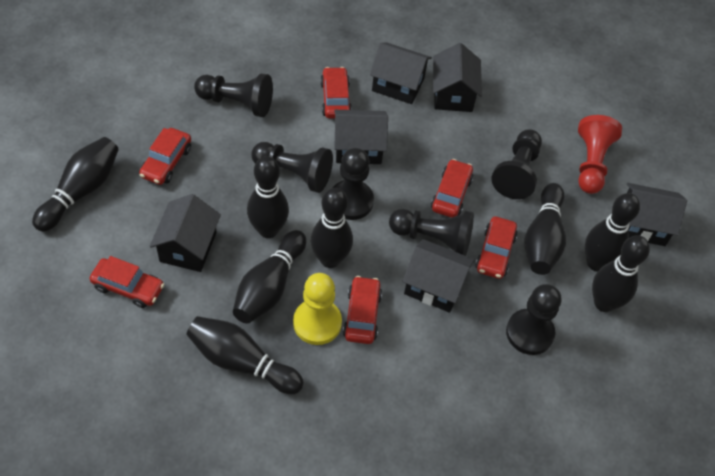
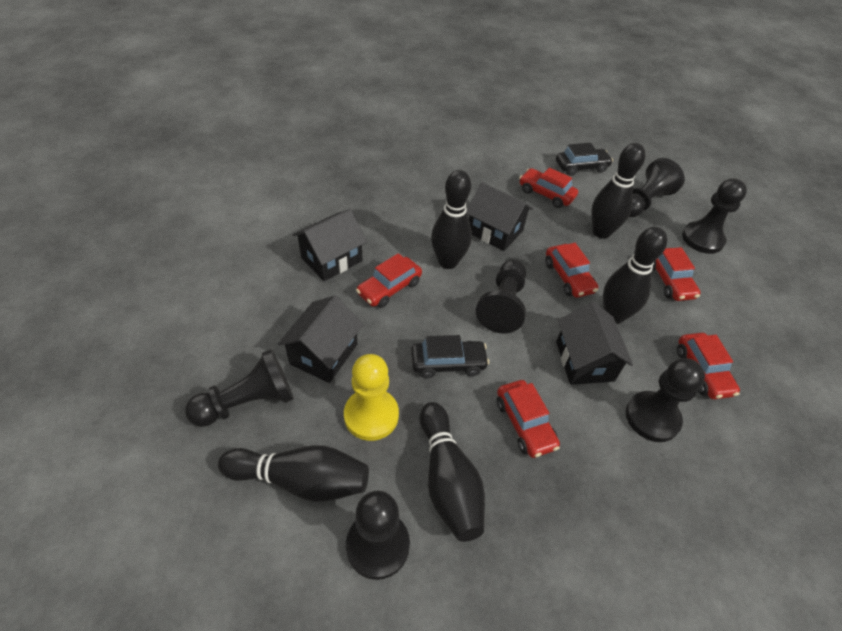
black bowling pin: 8 -> 5
black car: 0 -> 2
black house: 6 -> 4
red pawn: 1 -> 0

